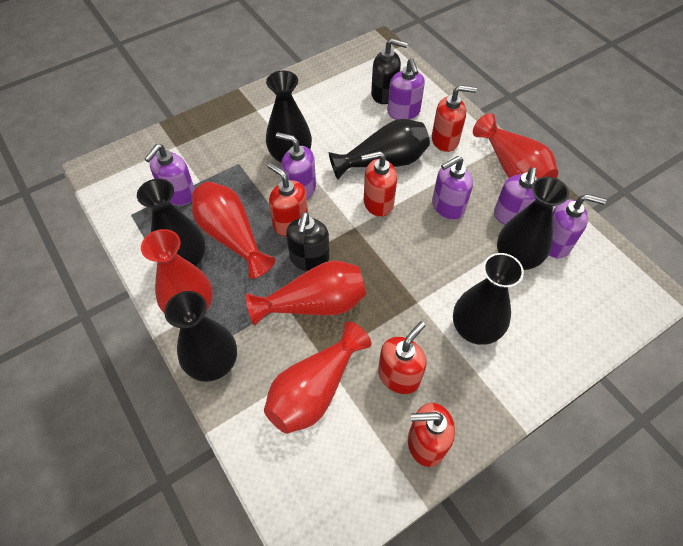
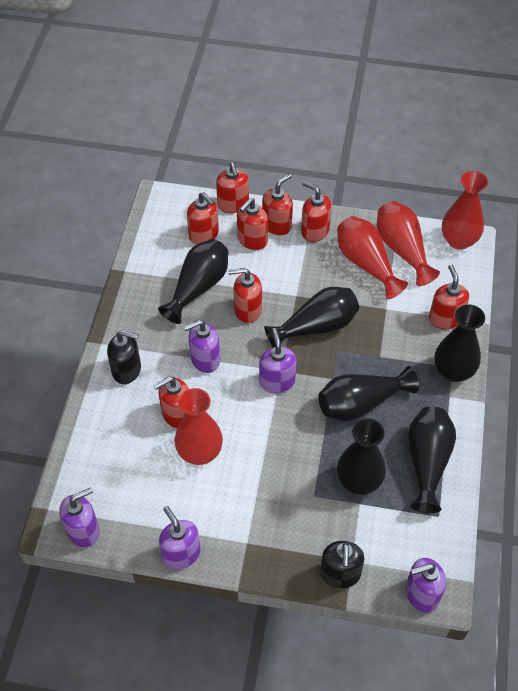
purple soap dispenser: 6 -> 5
red soap dispenser: 5 -> 8
red vase: 5 -> 4

